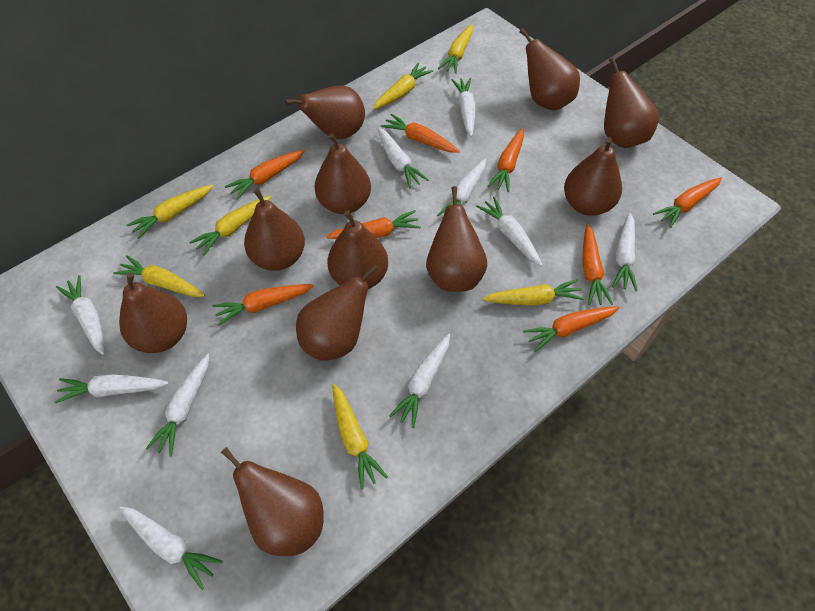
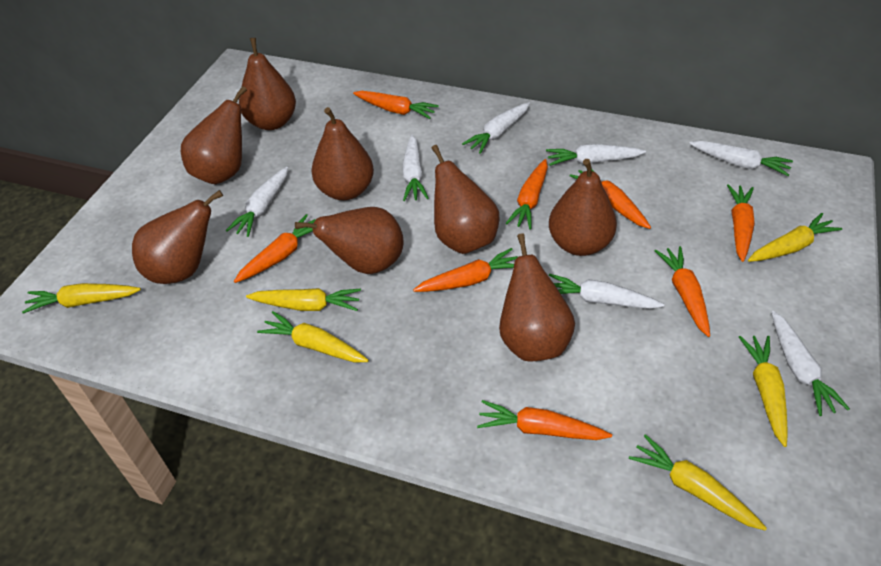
brown pear: 11 -> 8
white carrot: 10 -> 7
yellow carrot: 7 -> 6

